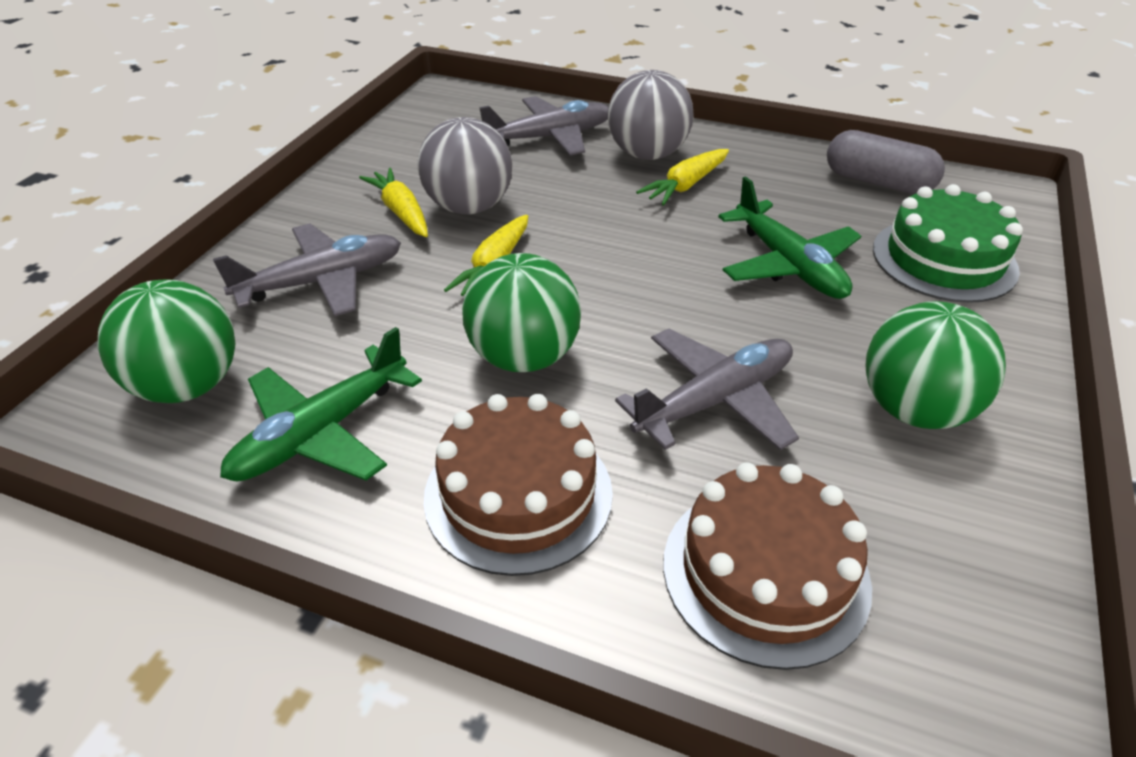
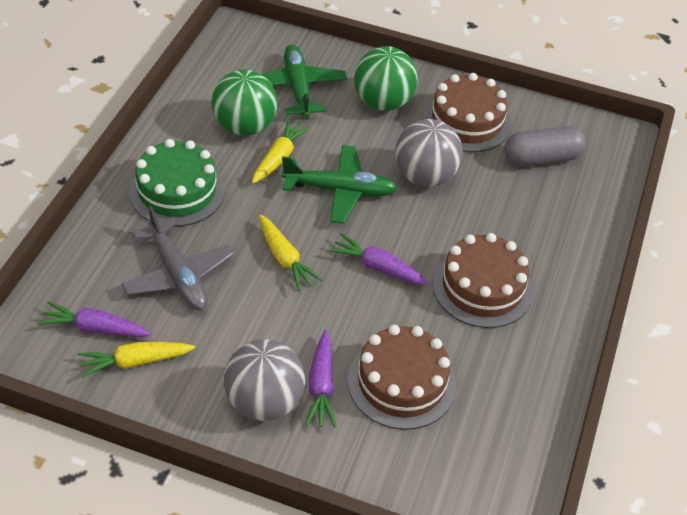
brown cake: 2 -> 3
green ball: 3 -> 2
grey plane: 3 -> 1
purple carrot: 0 -> 3

